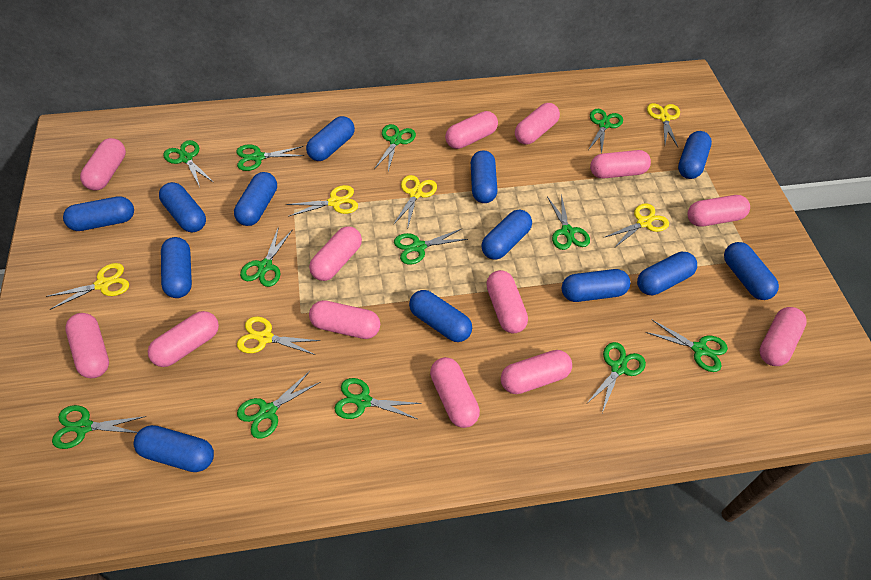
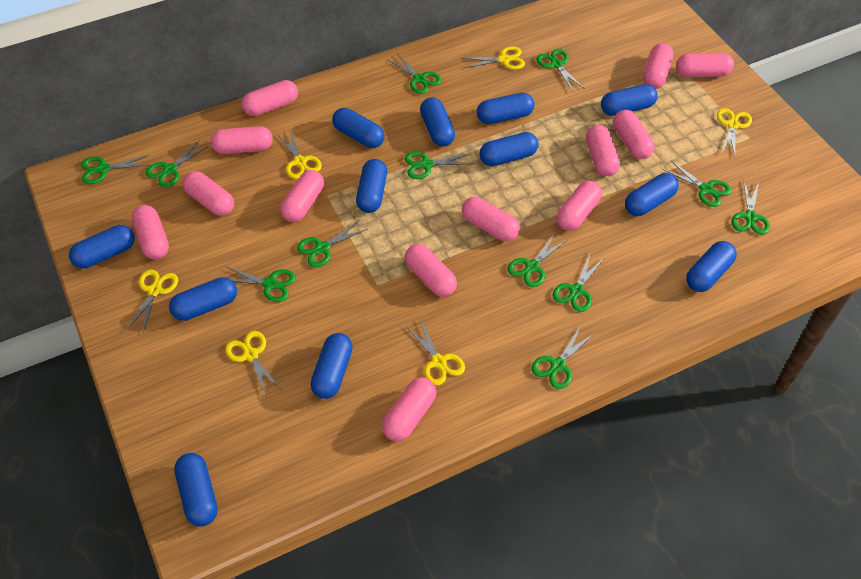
blue capsule: 13 -> 12

